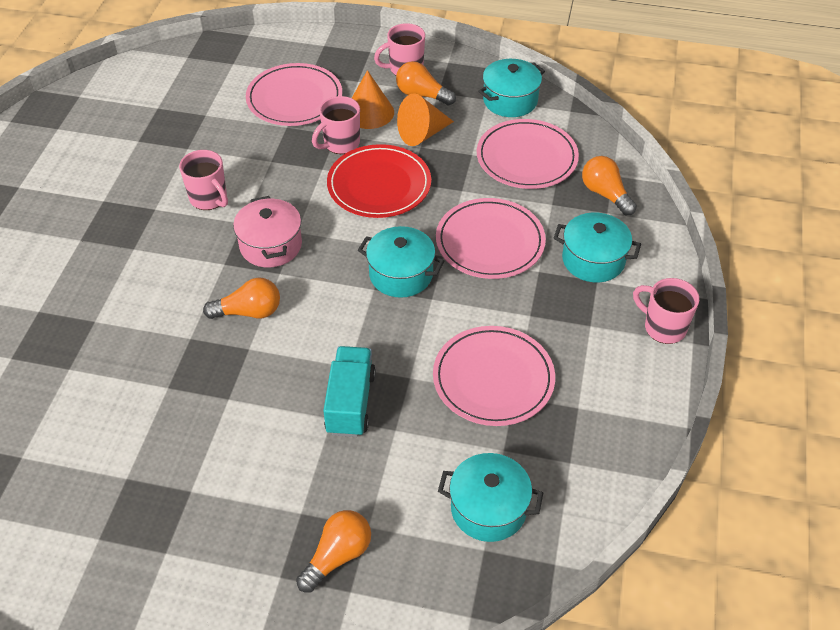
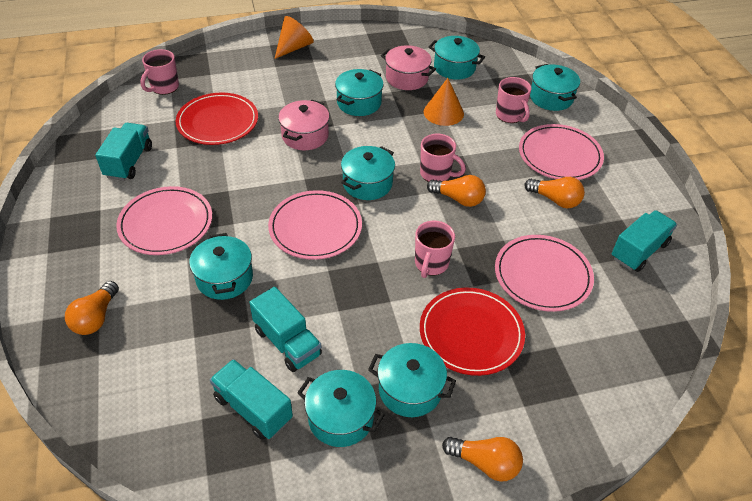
pink pot: 1 -> 2
red plate: 1 -> 2
turquoise pot: 4 -> 7
turquoise truck: 1 -> 4

